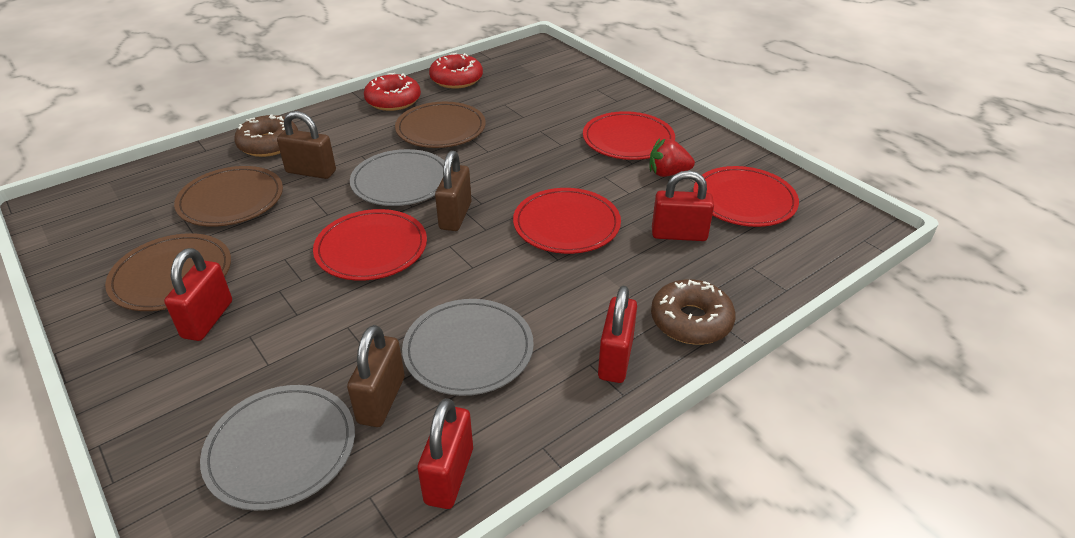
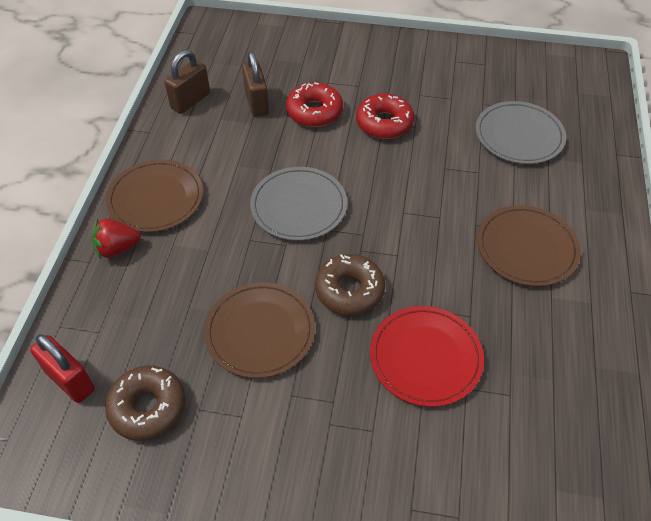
brown padlock: 3 -> 2
grey plate: 3 -> 2
red padlock: 4 -> 1
red plate: 4 -> 1

